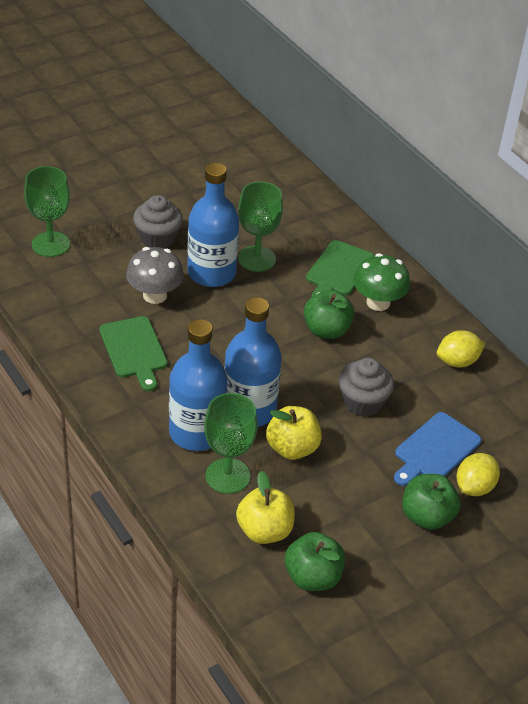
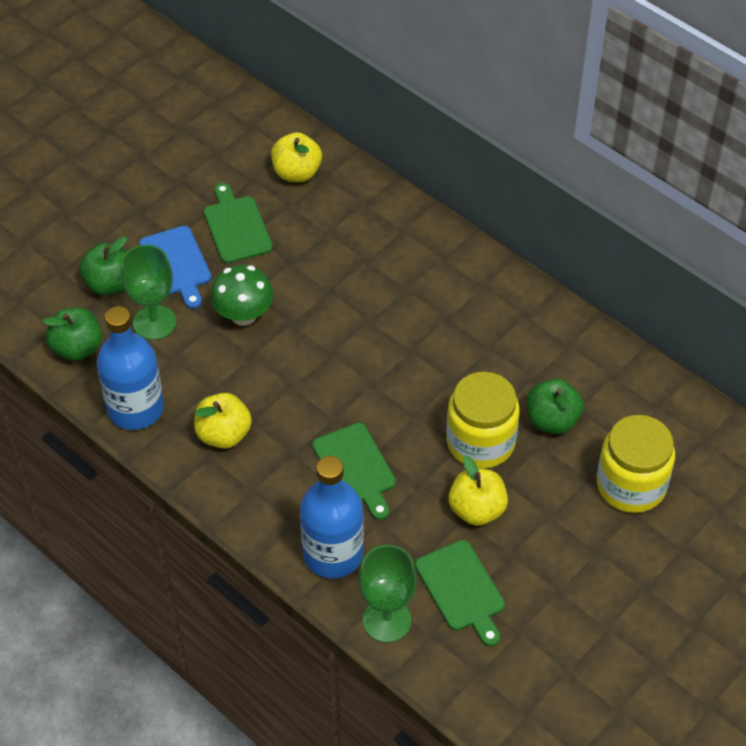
blue bottle: 3 -> 2
green cutting board: 2 -> 3
green goblet: 3 -> 2
grey cupcake: 2 -> 0
grey mushroom: 1 -> 0
yellow apple: 2 -> 3
yellow jar: 0 -> 2
yellow lemon: 2 -> 0

